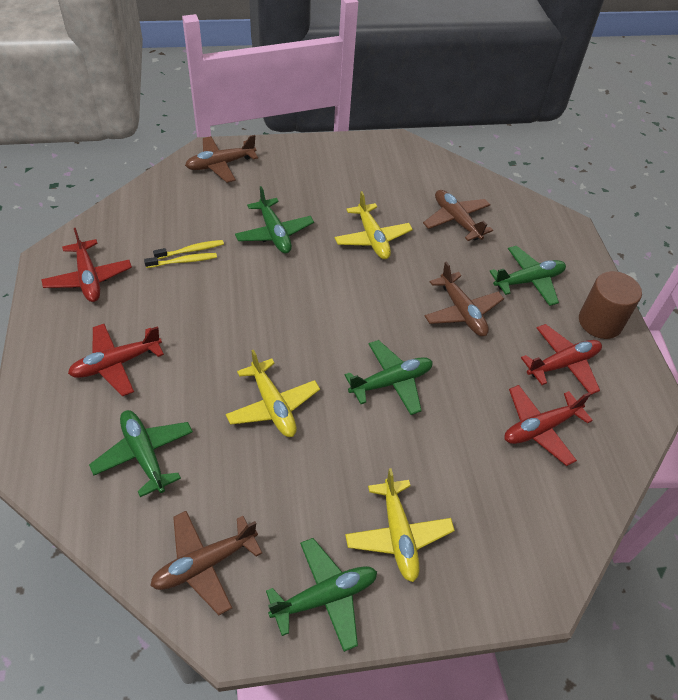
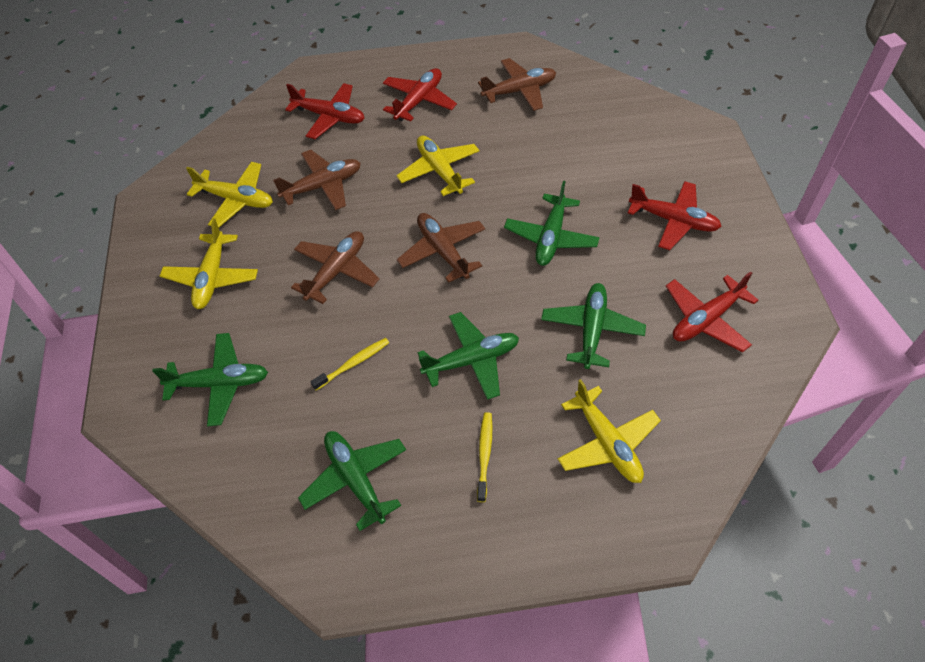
brown cylinder: 1 -> 0
yellow plane: 3 -> 4

